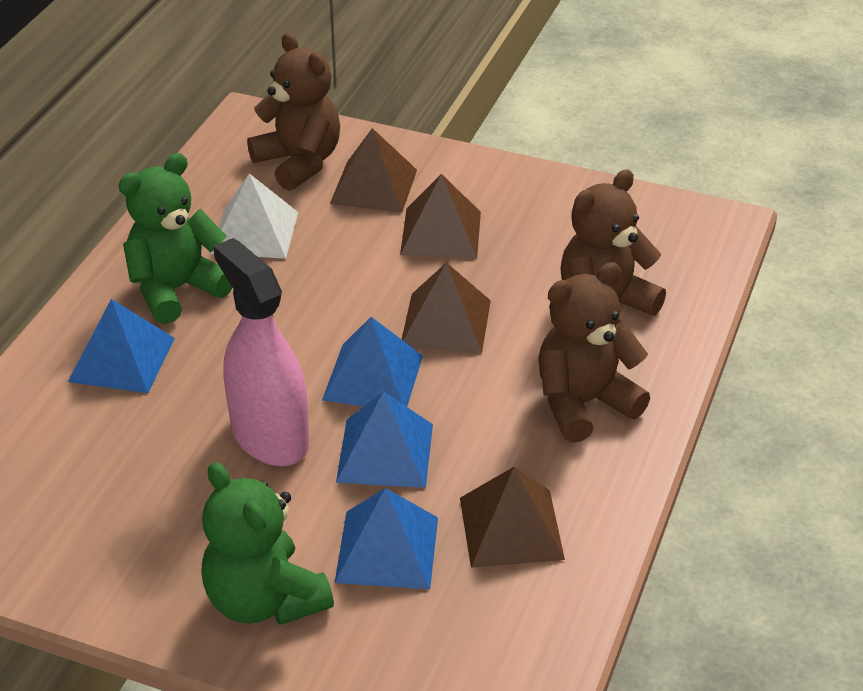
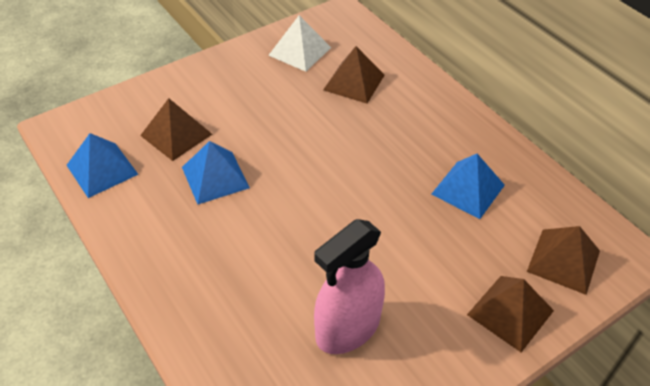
blue pyramid: 4 -> 3
brown teddy bear: 3 -> 0
green teddy bear: 2 -> 0

